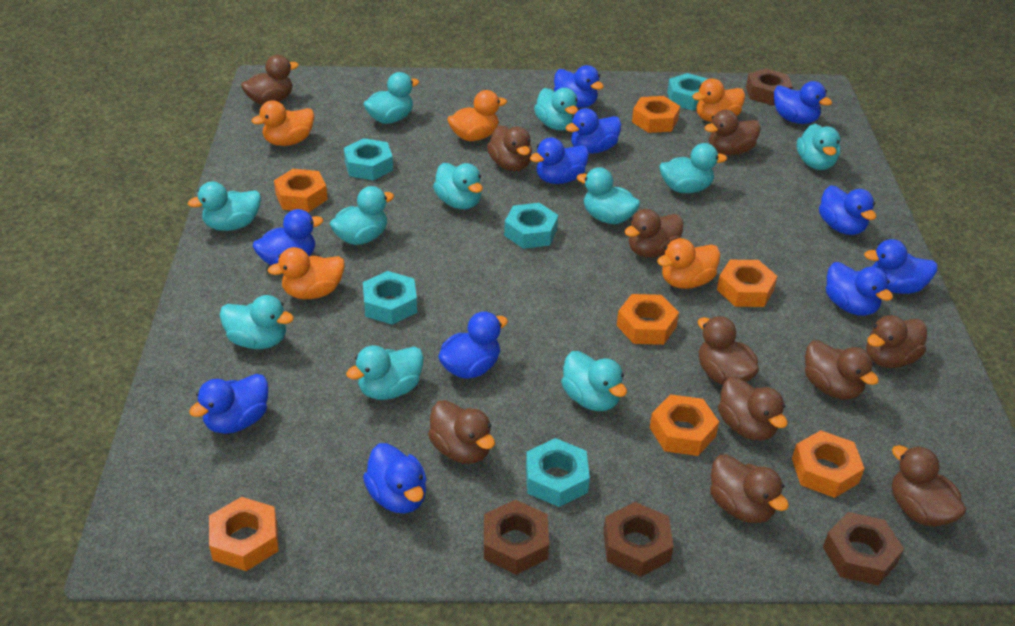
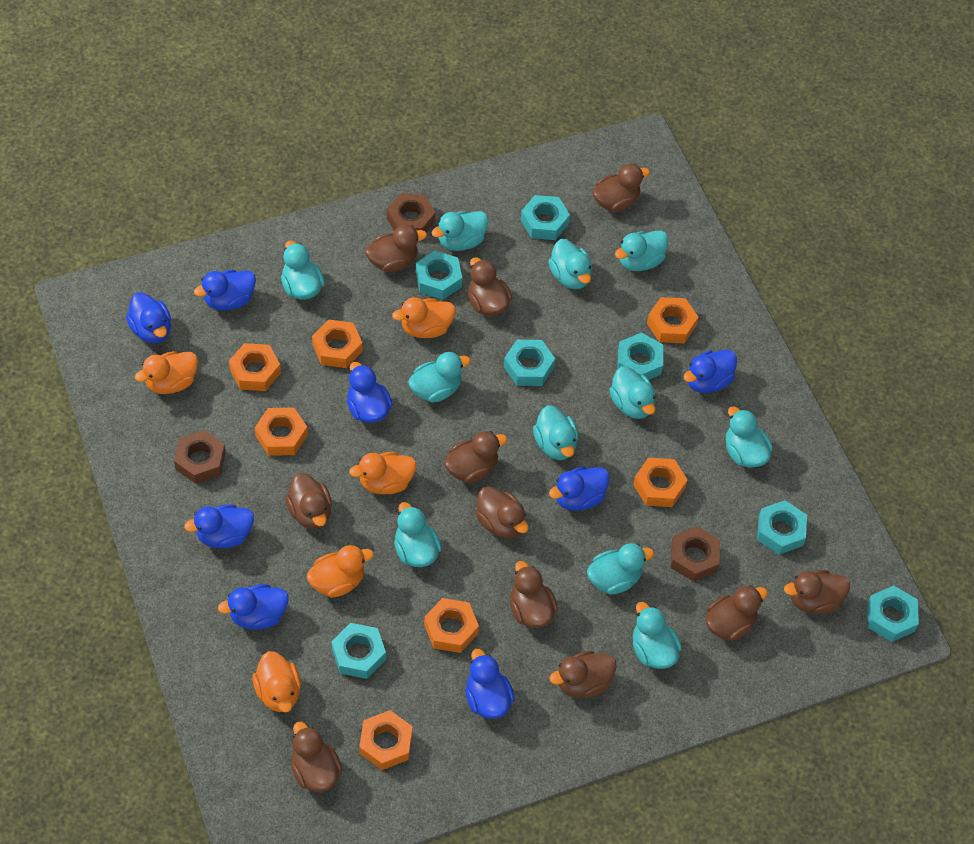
blue duck: 11 -> 8
brown nut: 4 -> 3
turquoise nut: 5 -> 7

